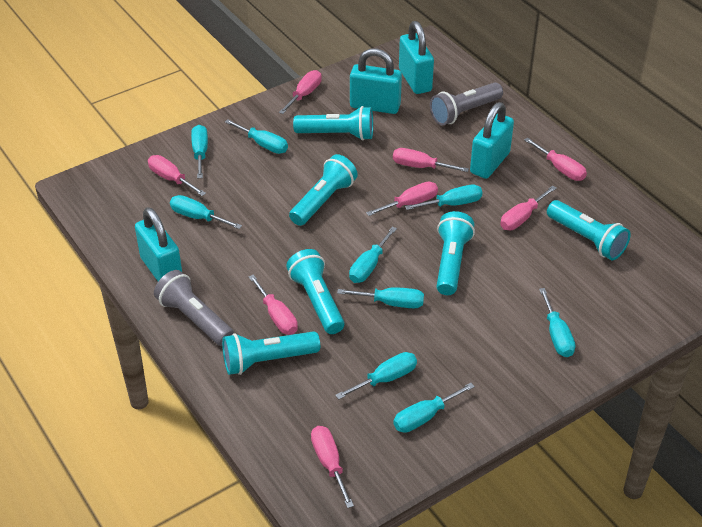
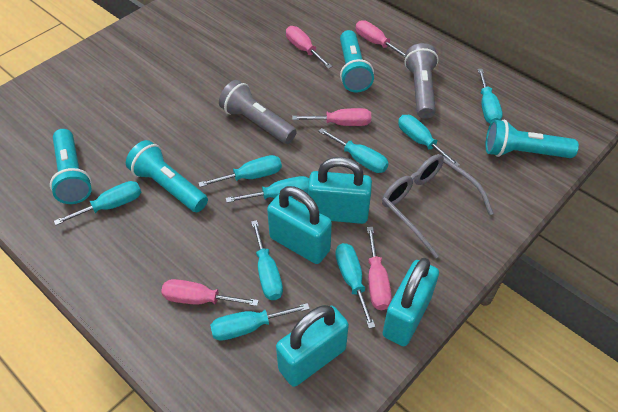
grey glasses: 0 -> 1
pink screwdriver: 8 -> 5
turquoise flashlight: 6 -> 4

